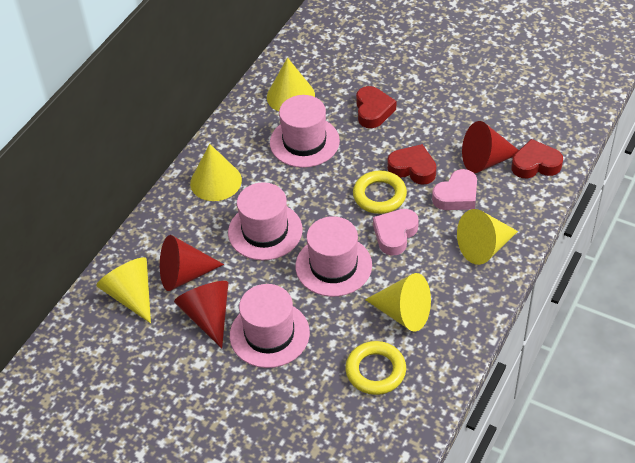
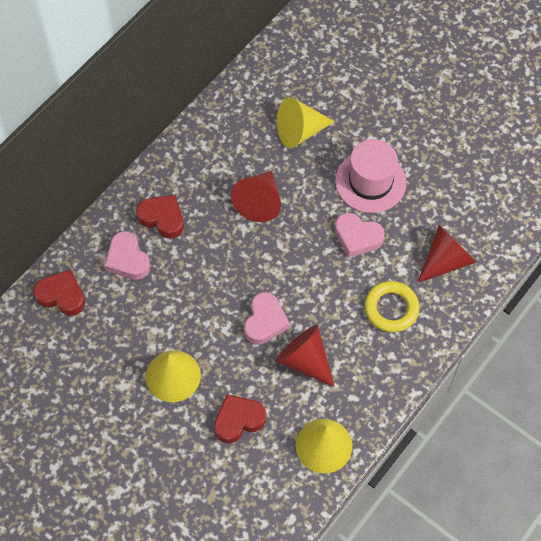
pink hat: 4 -> 1
pink heart: 2 -> 3
yellow cone: 5 -> 3
yellow ring: 2 -> 1

